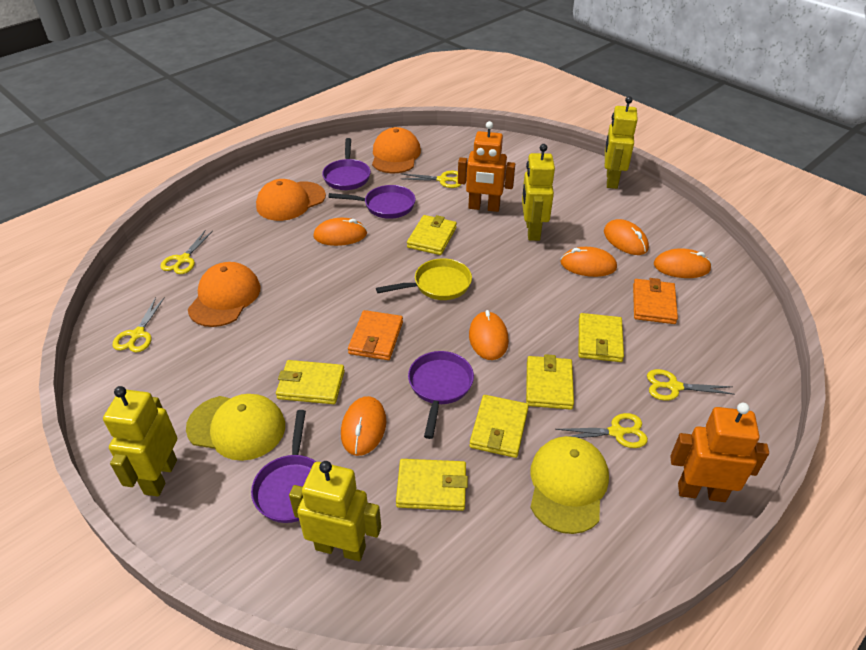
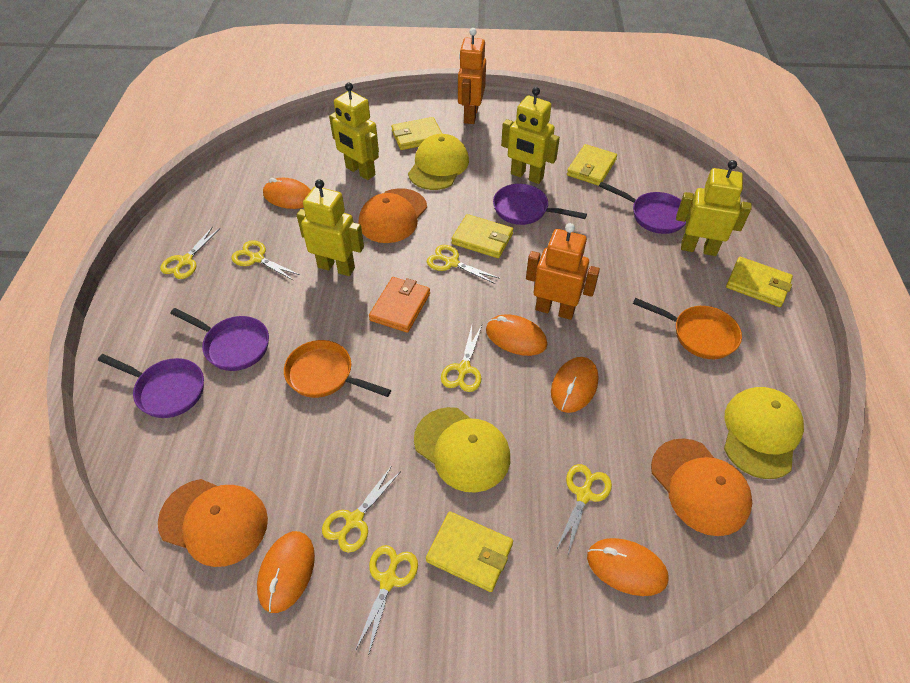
orange mouse: 6 -> 5
orange pan: 0 -> 2
orange wallet: 2 -> 1
yellow cap: 2 -> 3
yellow pan: 1 -> 0
yellow scissors: 5 -> 7
yellow wallet: 6 -> 5

